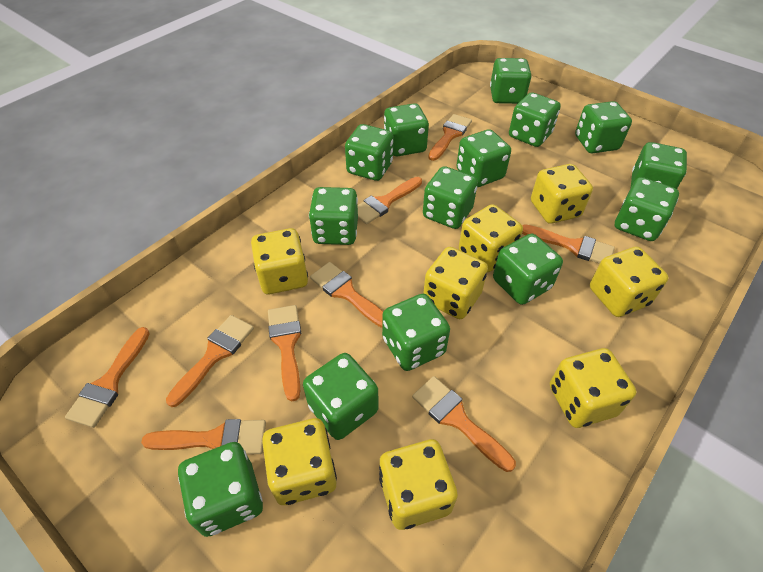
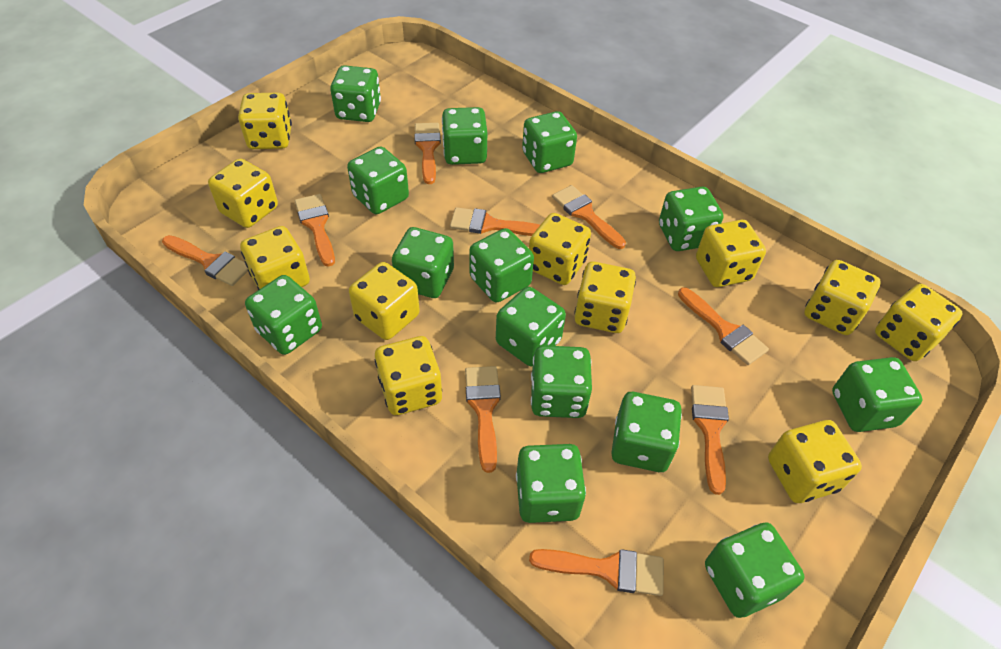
yellow dice: 8 -> 11

